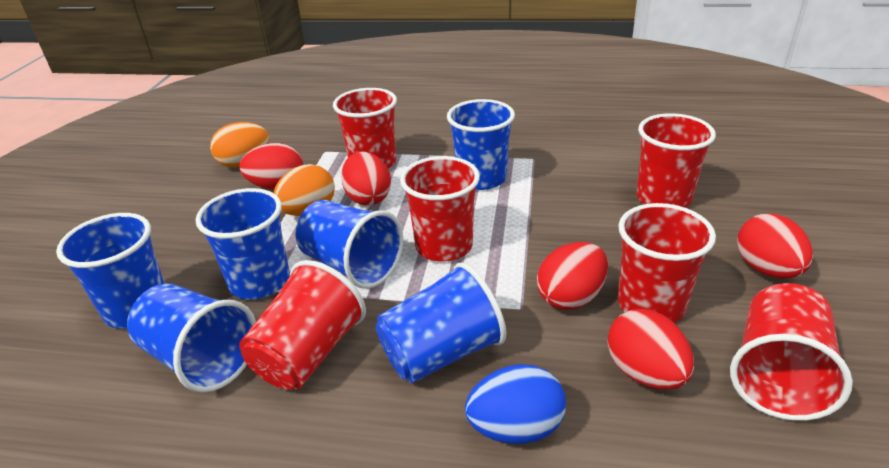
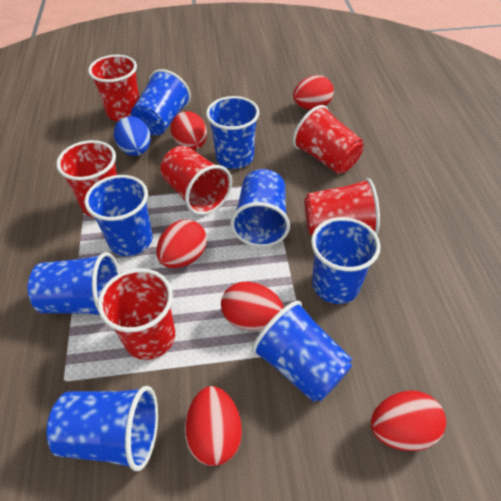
blue cup: 6 -> 8
orange egg: 2 -> 0
red egg: 5 -> 6

